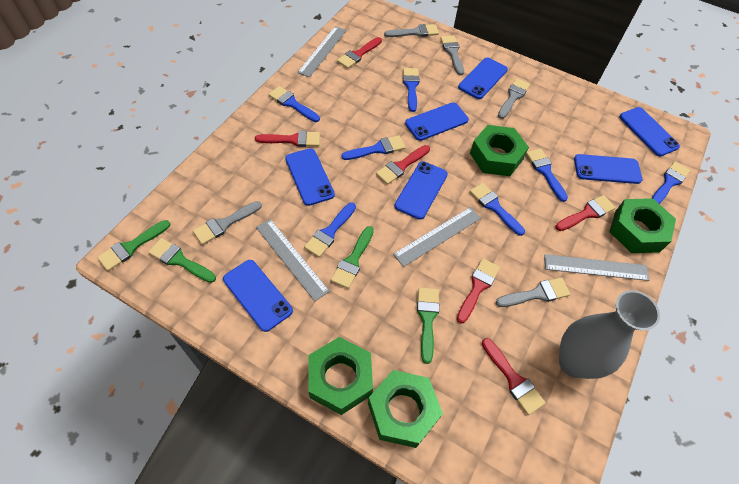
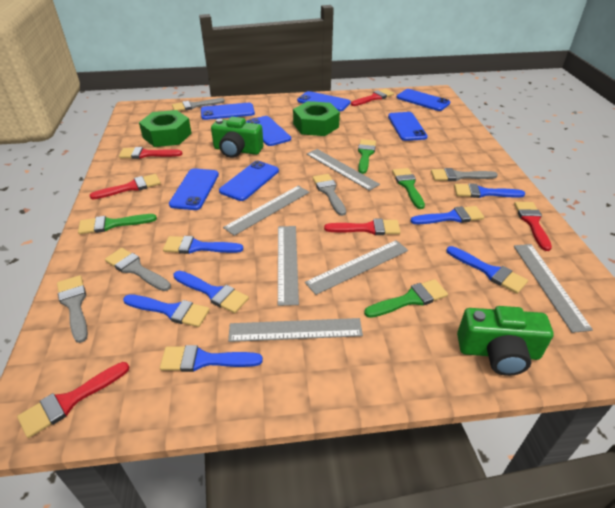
green camera: 0 -> 2
green nut: 4 -> 2
grey ruler: 4 -> 6
grey vase: 1 -> 0

